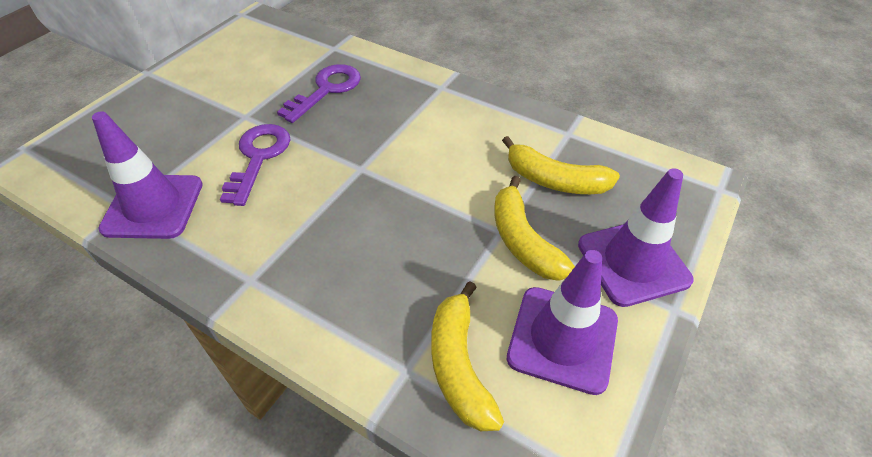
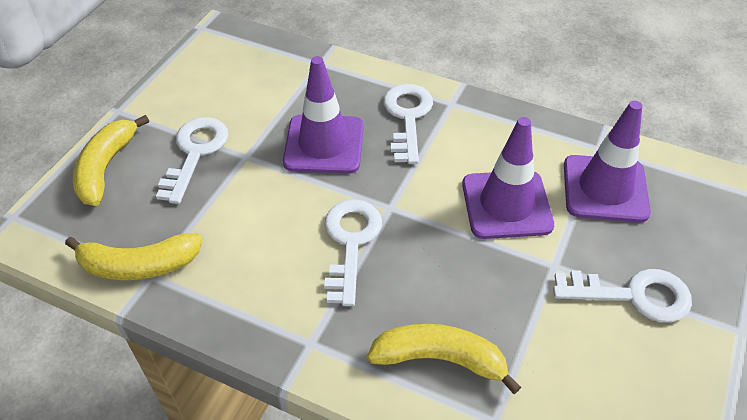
purple key: 2 -> 0
white key: 0 -> 4

